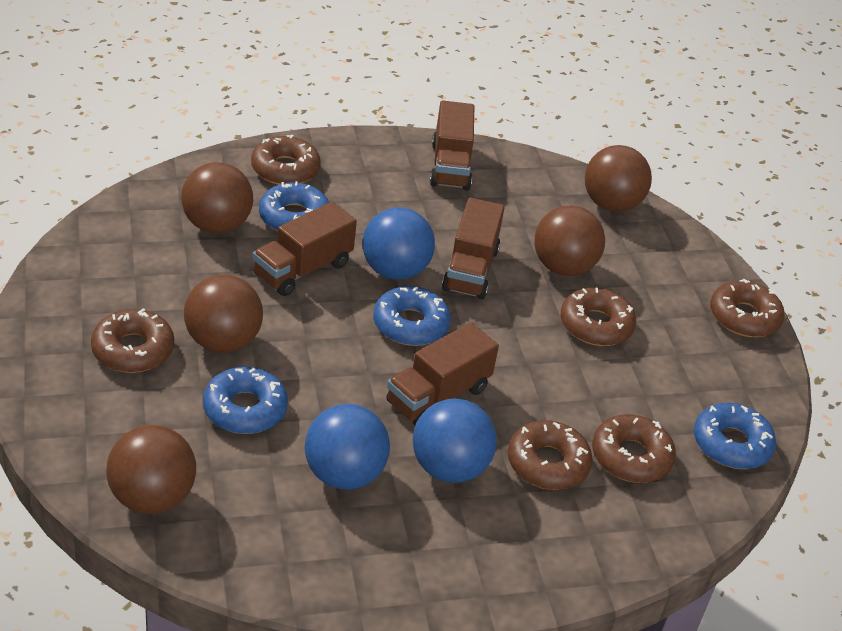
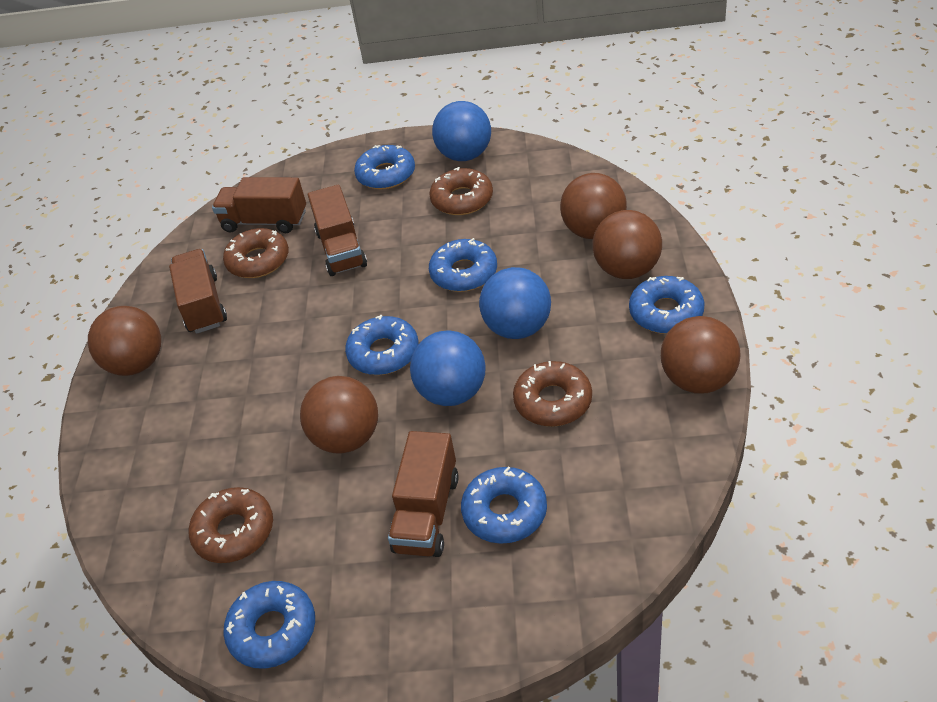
blue donut: 4 -> 6
brown donut: 6 -> 4

